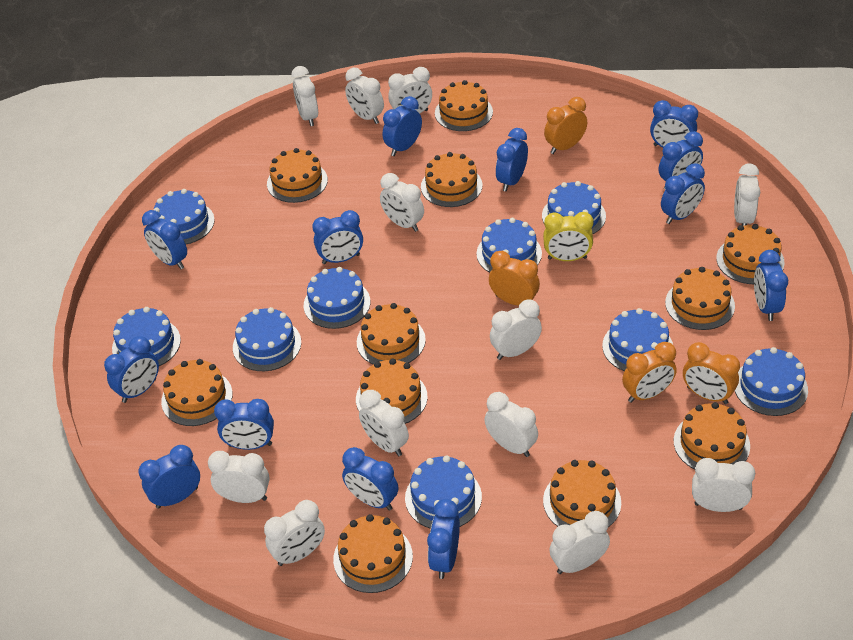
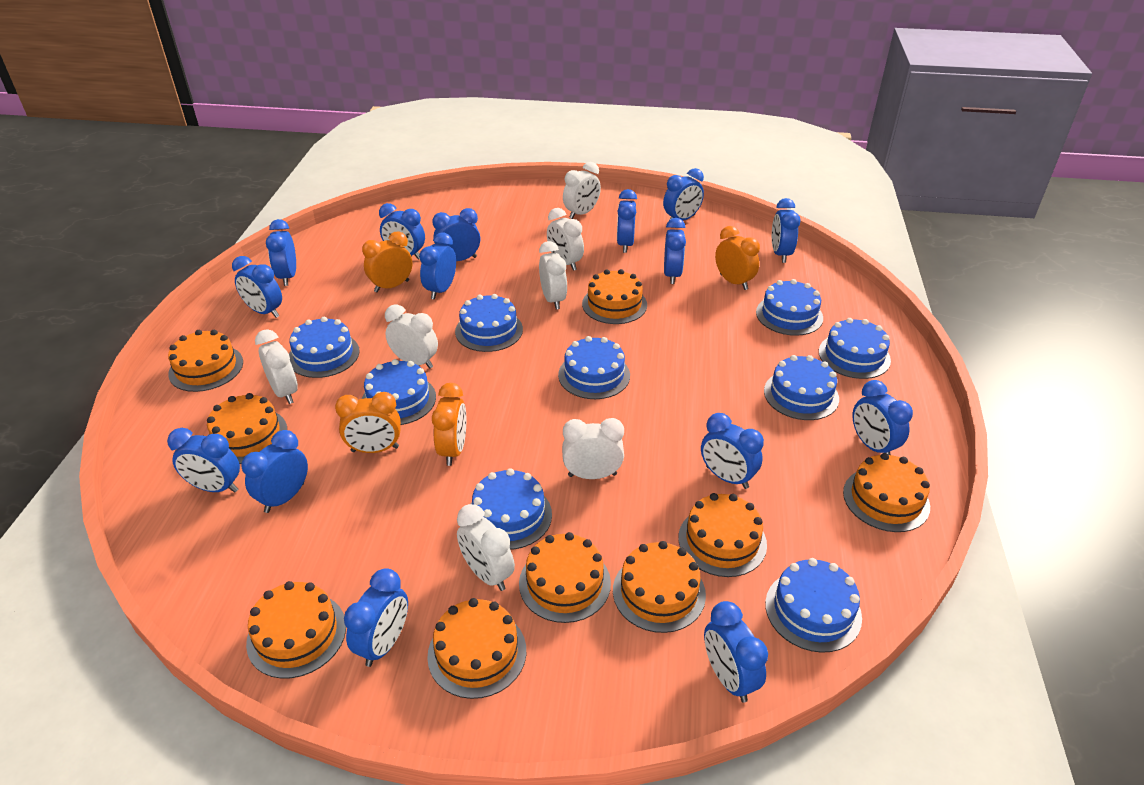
blue clock: 13 -> 15
orange cake: 11 -> 9
white clock: 12 -> 7
yellow clock: 1 -> 0

